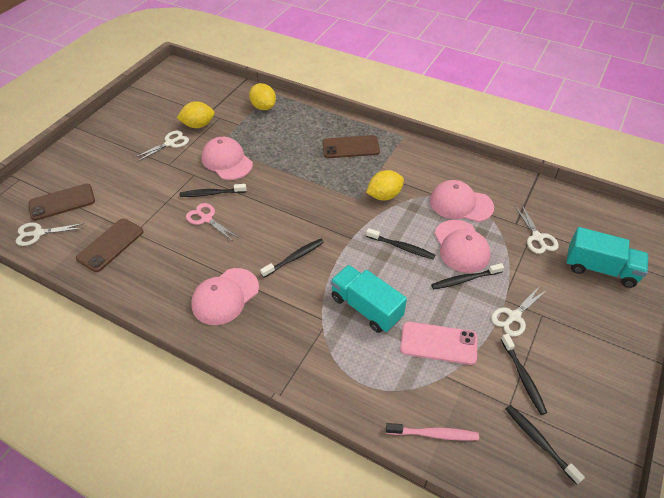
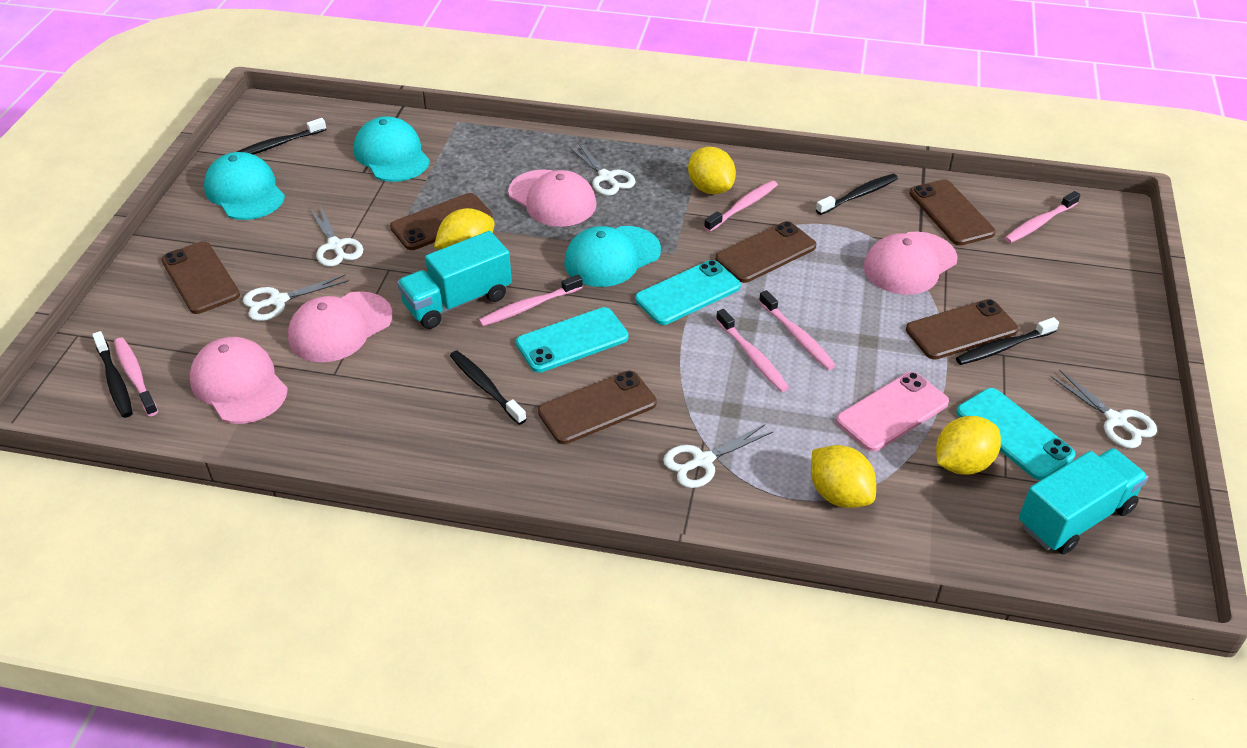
black toothbrush: 6 -> 5
brown phone: 3 -> 6
pink scissors: 1 -> 0
pink toothbrush: 1 -> 6
turquoise cap: 0 -> 3
turquoise phone: 0 -> 3
white scissors: 4 -> 5
yellow lemon: 3 -> 4

